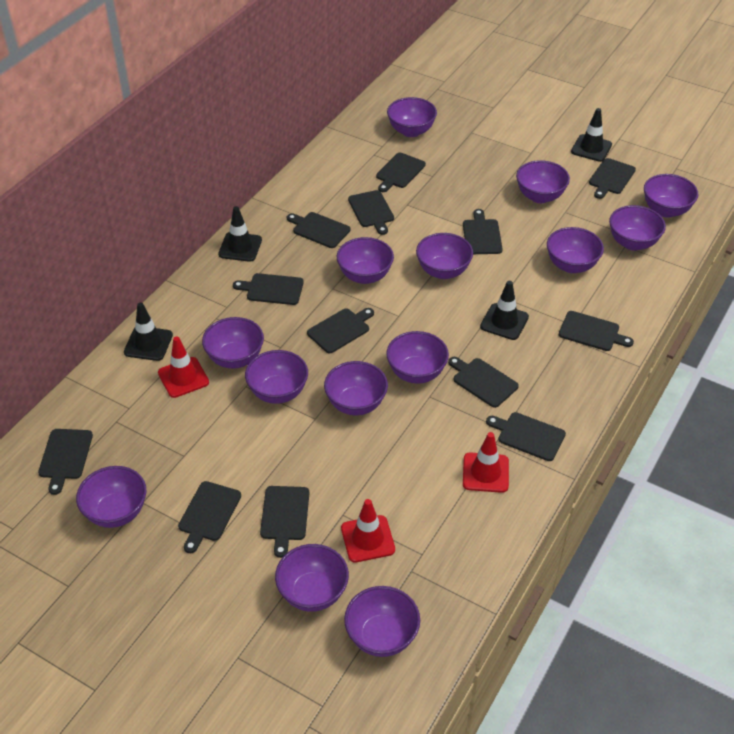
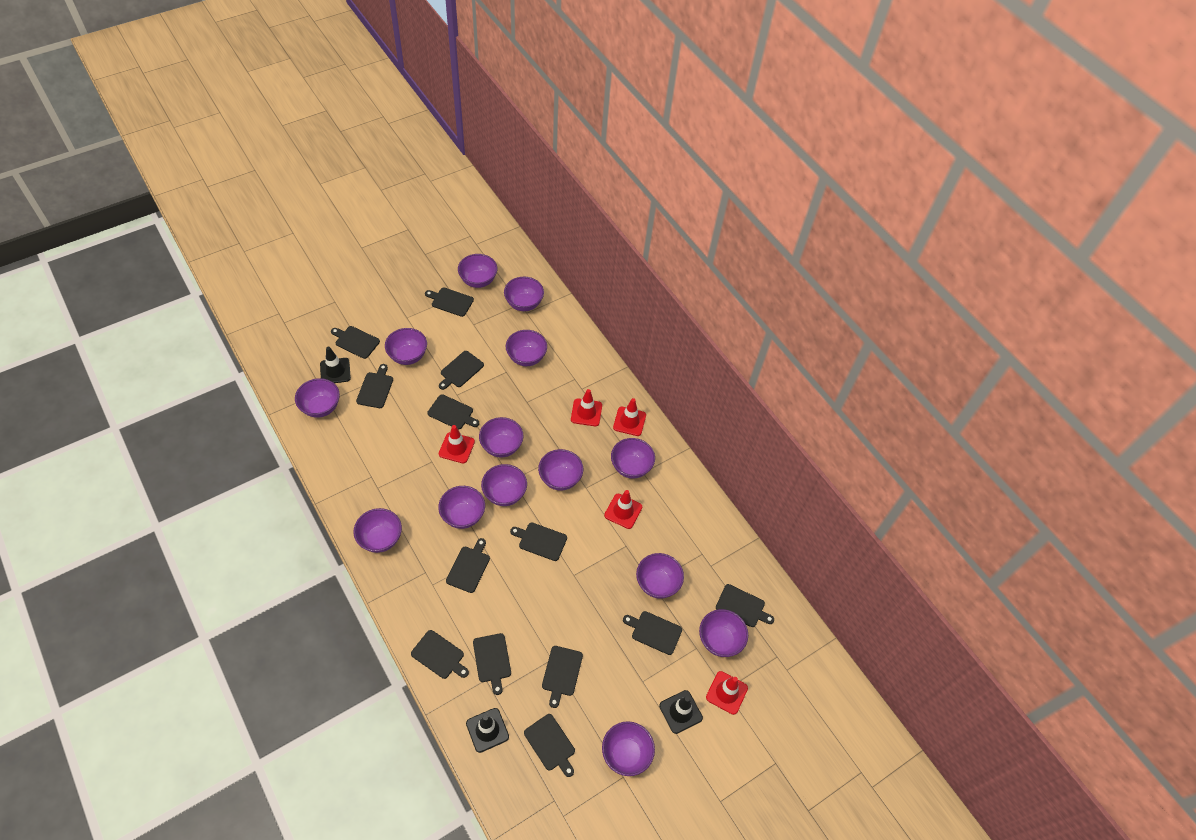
black traffic cone: 4 -> 3
red traffic cone: 3 -> 5

